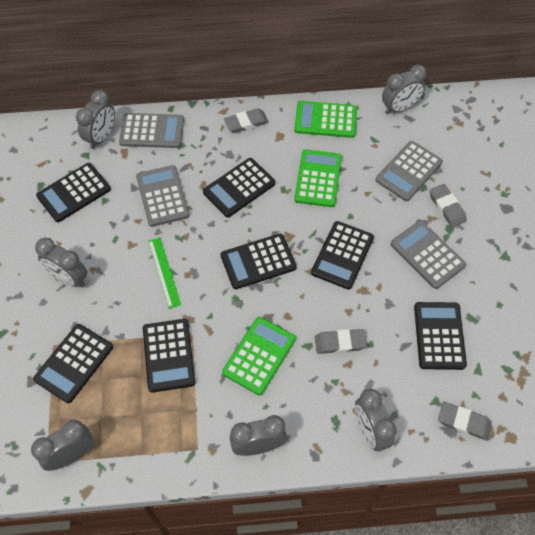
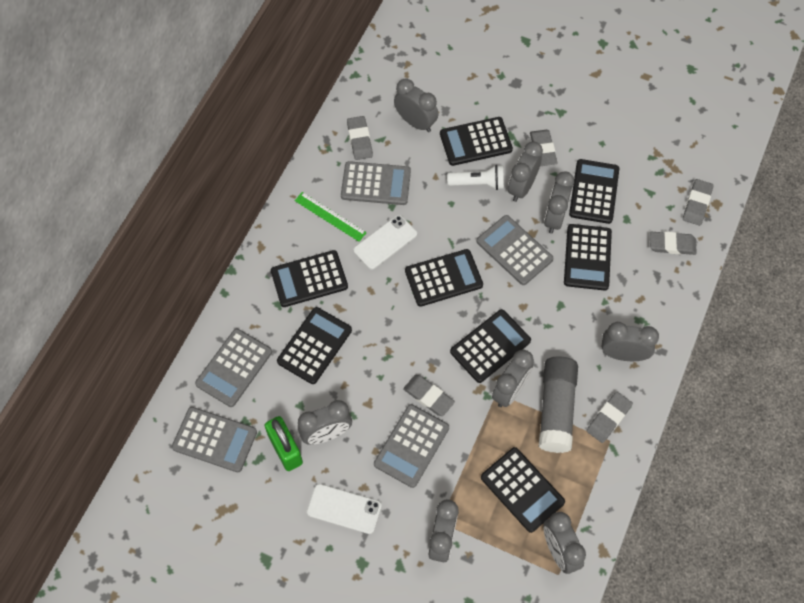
black calculator: 7 -> 8
green calculator: 3 -> 0
green padlock: 0 -> 1
grey calculator: 4 -> 5
grey clock: 6 -> 8
grey eraser: 4 -> 6
grey glue stick: 0 -> 1
white flashlight: 0 -> 1
white phone: 0 -> 2

